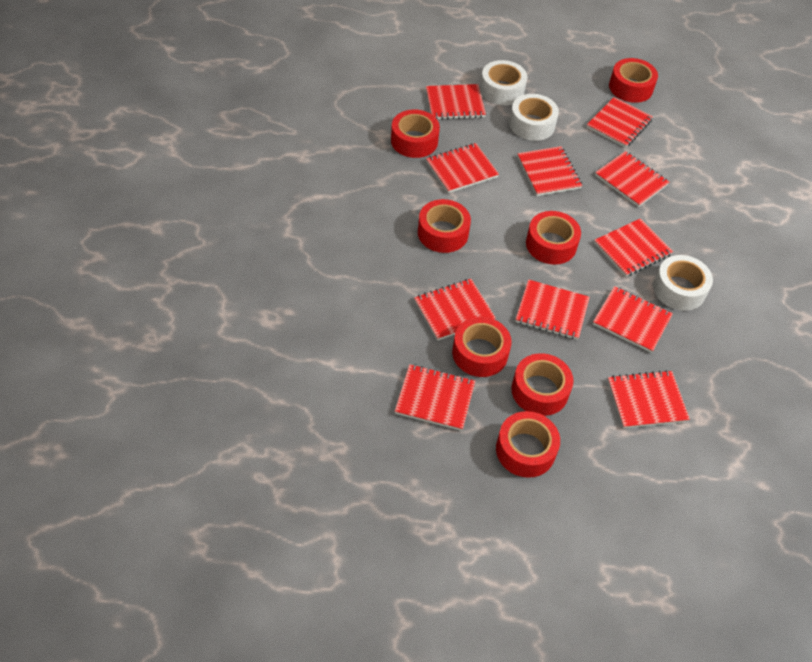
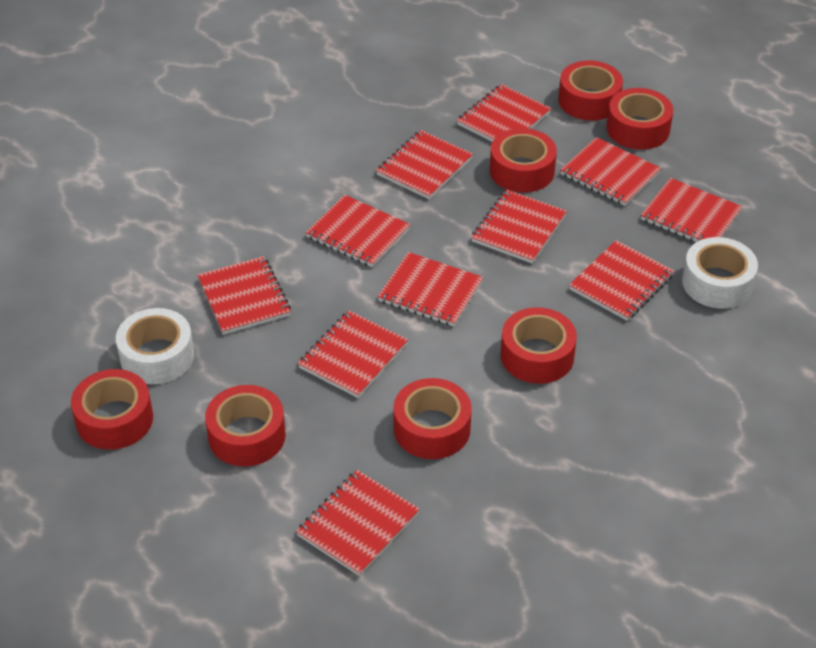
white tape: 3 -> 2

